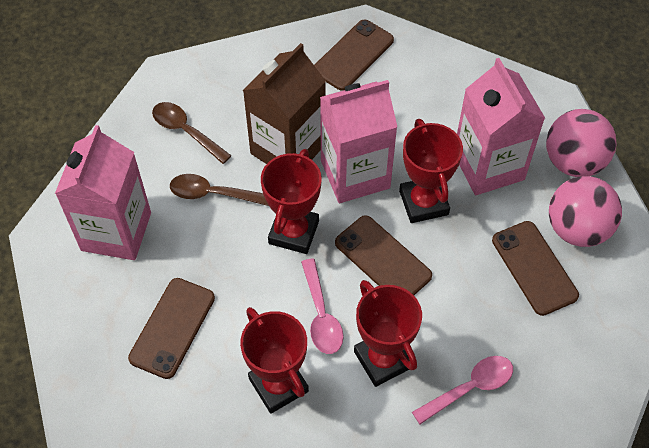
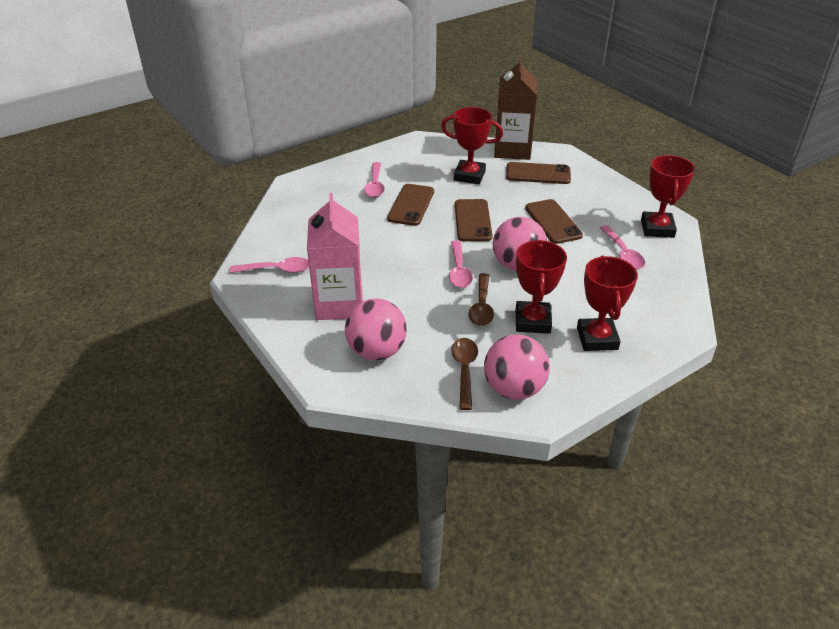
pink ball: 2 -> 3
pink carton: 3 -> 1
pink spoon: 2 -> 4

